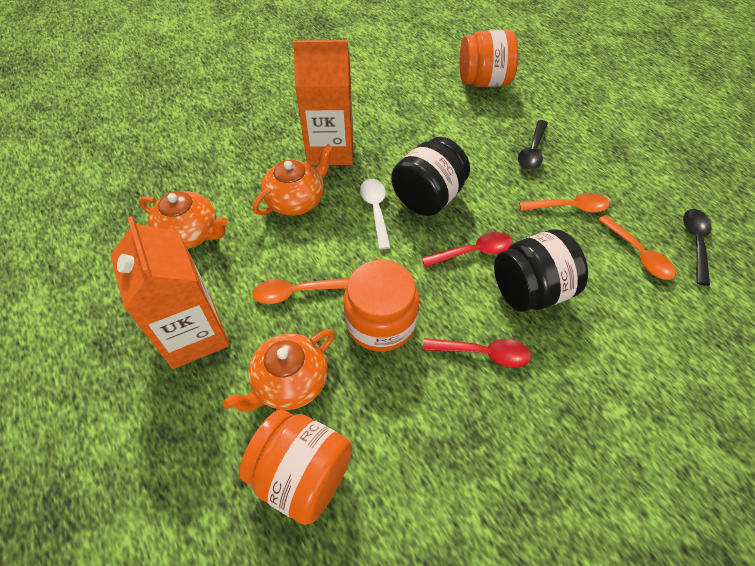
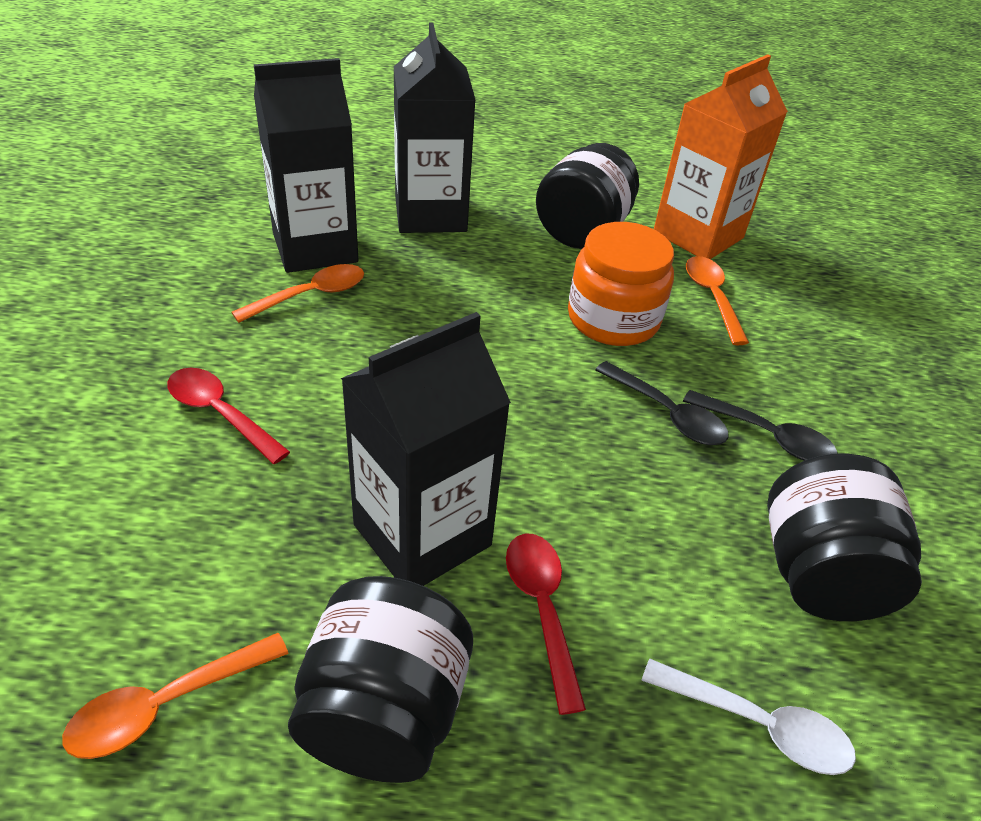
black carton: 0 -> 3
black jar: 2 -> 3
orange carton: 2 -> 1
orange jar: 3 -> 1
orange teapot: 3 -> 0

